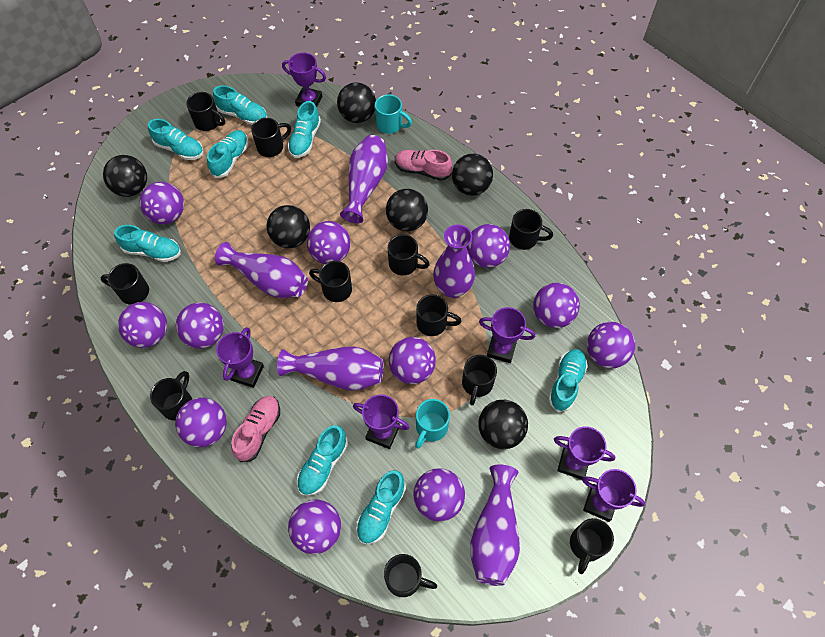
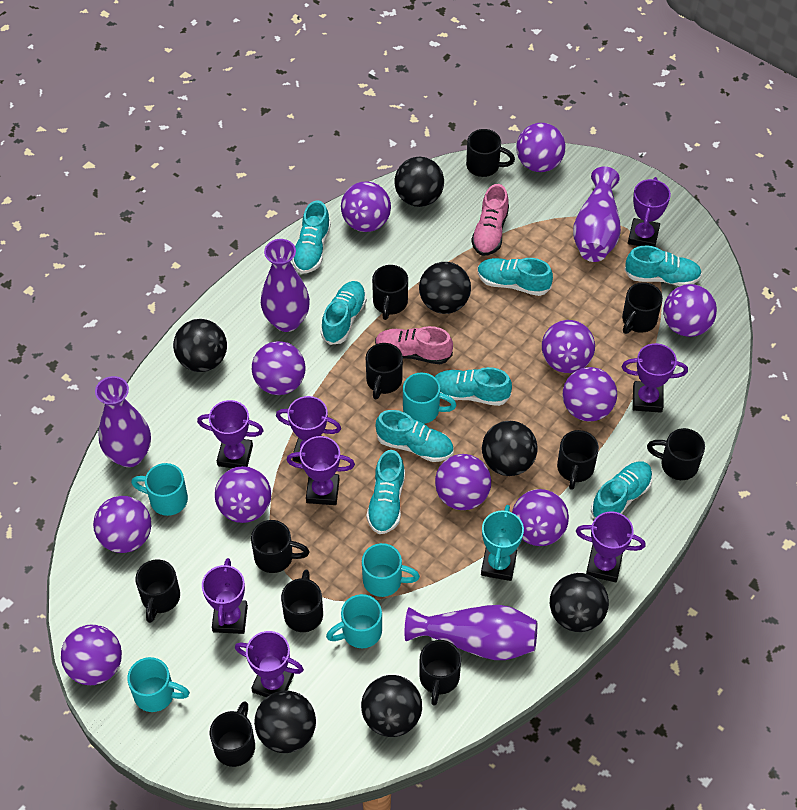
black ball: 6 -> 7
purple trophy: 6 -> 8
purple vase: 5 -> 4
turquoise mug: 2 -> 5
turquoise trophy: 0 -> 1

